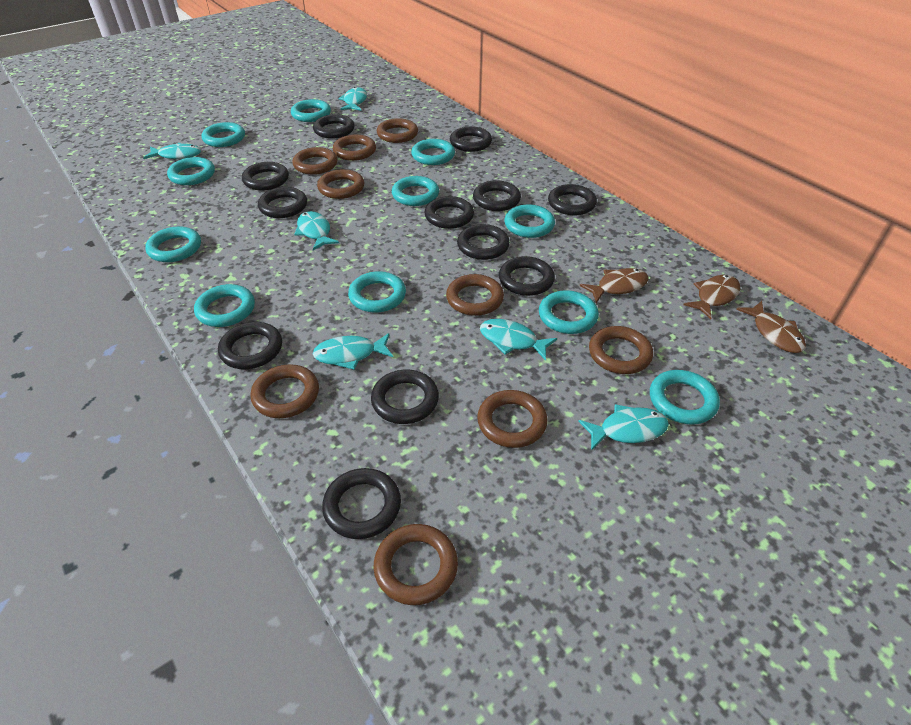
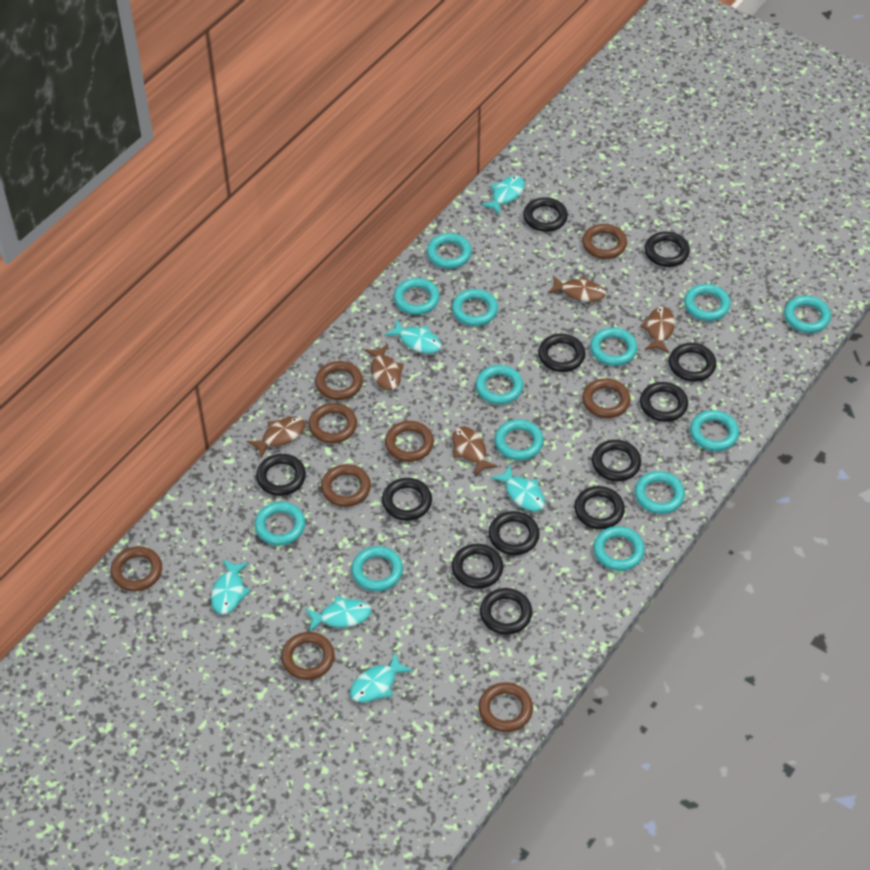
brown fish: 3 -> 5
turquoise ring: 11 -> 13

